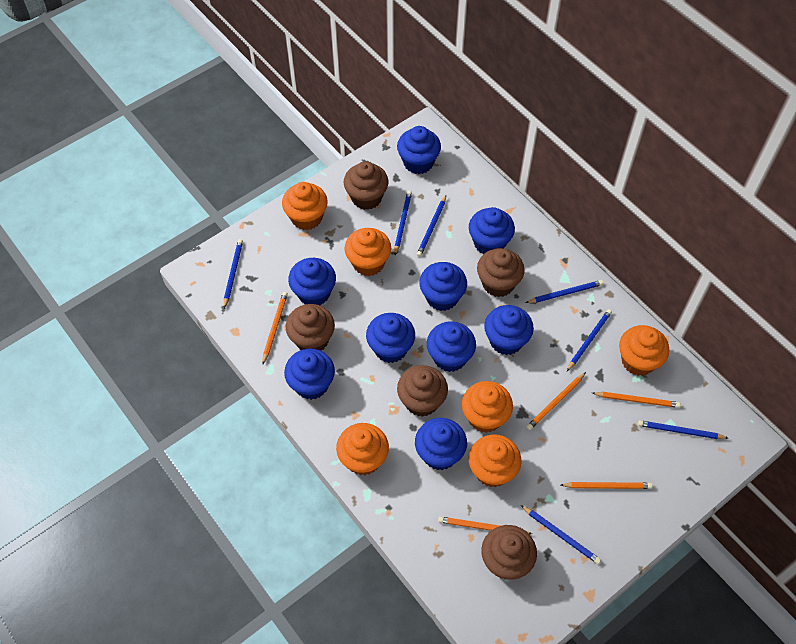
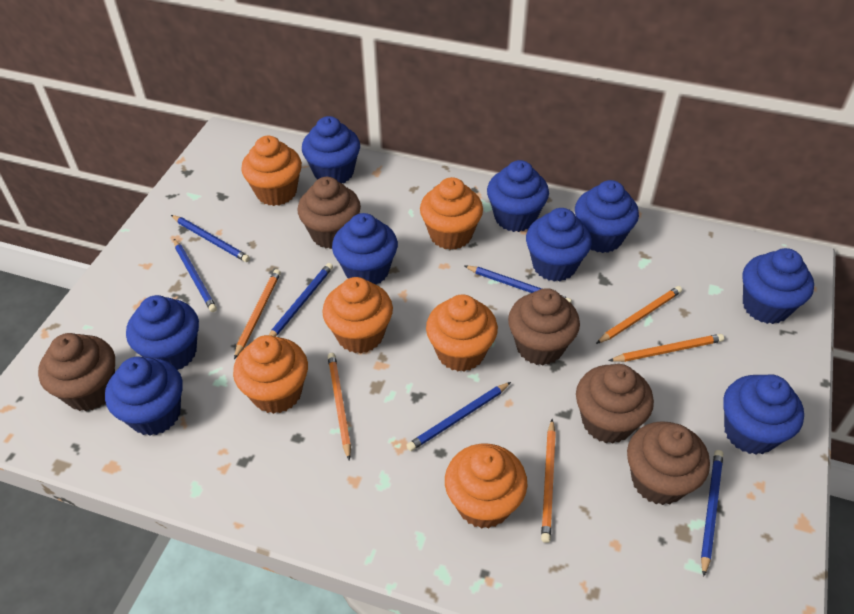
blue pencil: 7 -> 6

